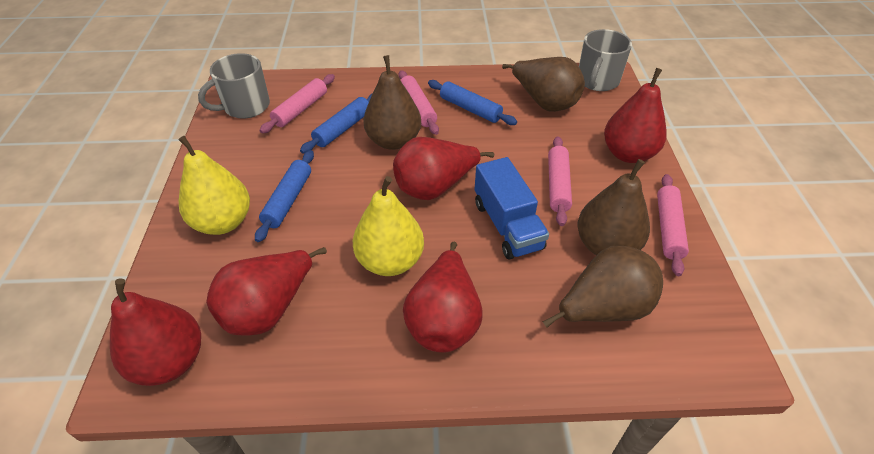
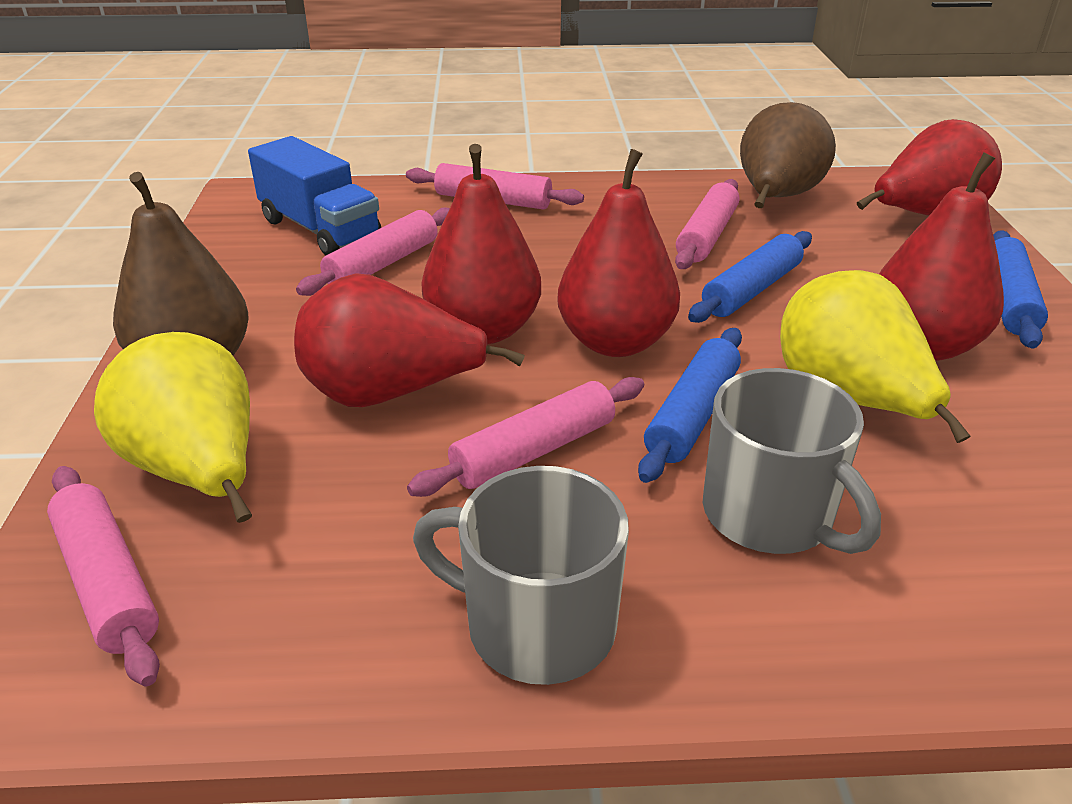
brown pear: 4 -> 2
pink rolling pin: 4 -> 5

